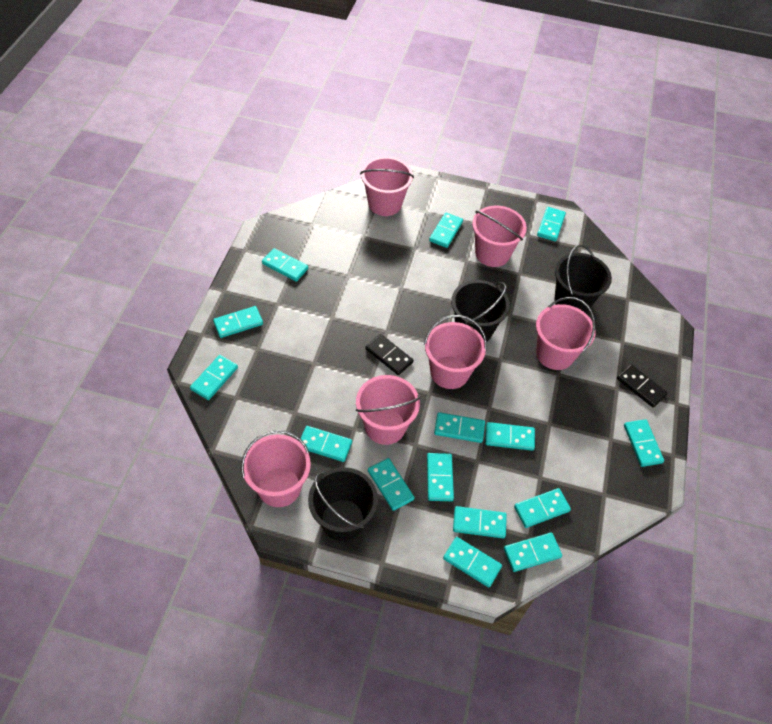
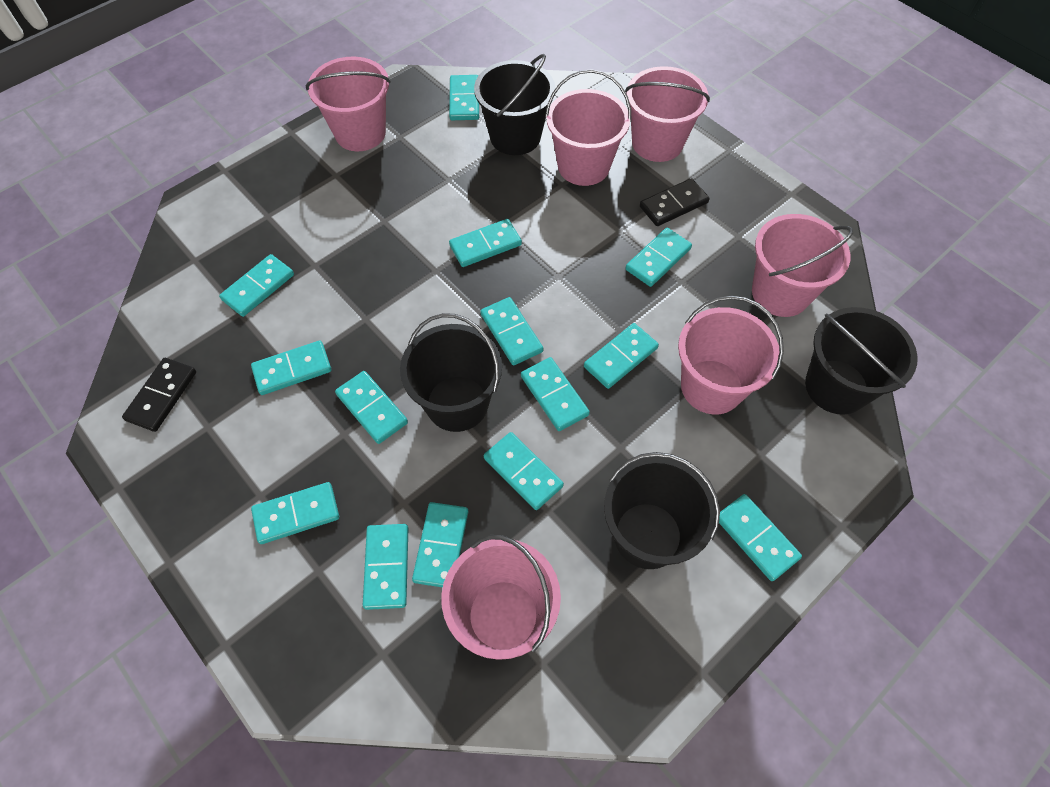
black bucket: 3 -> 4
turquoise domino: 15 -> 14

